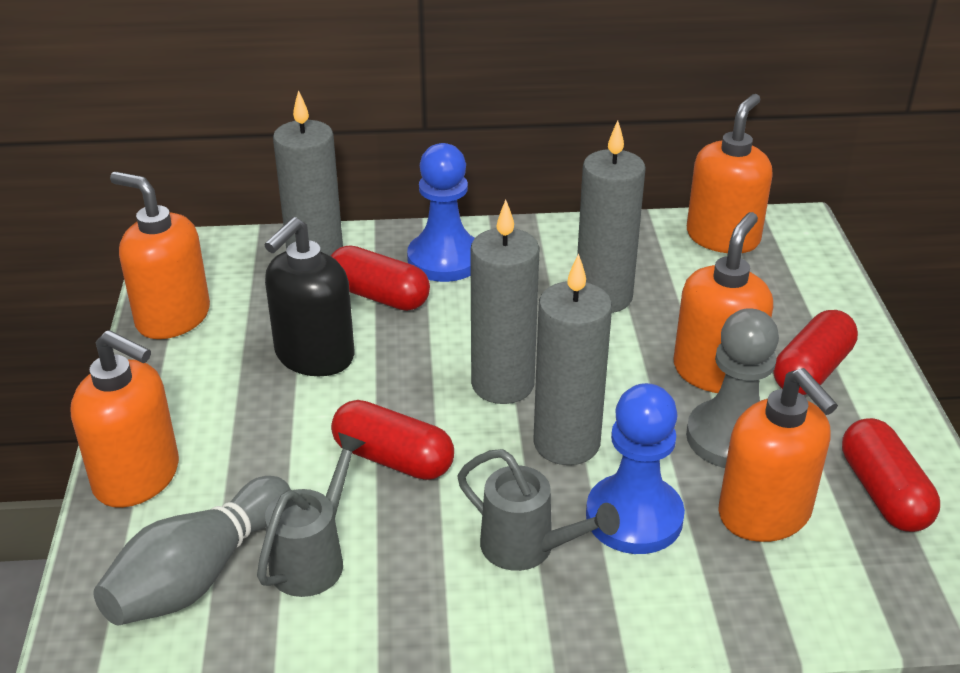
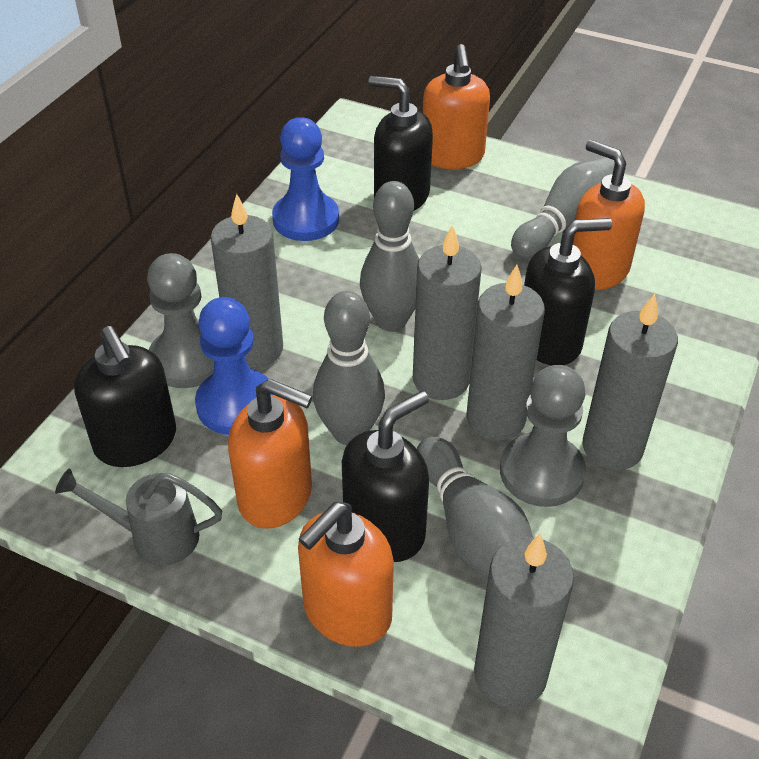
black soap dispenser: 1 -> 4
grey bowling pin: 1 -> 4
grey candle: 4 -> 5
grey pawn: 1 -> 2
grey watering can: 2 -> 1
orange soap dispenser: 5 -> 4
red capsule: 4 -> 0

